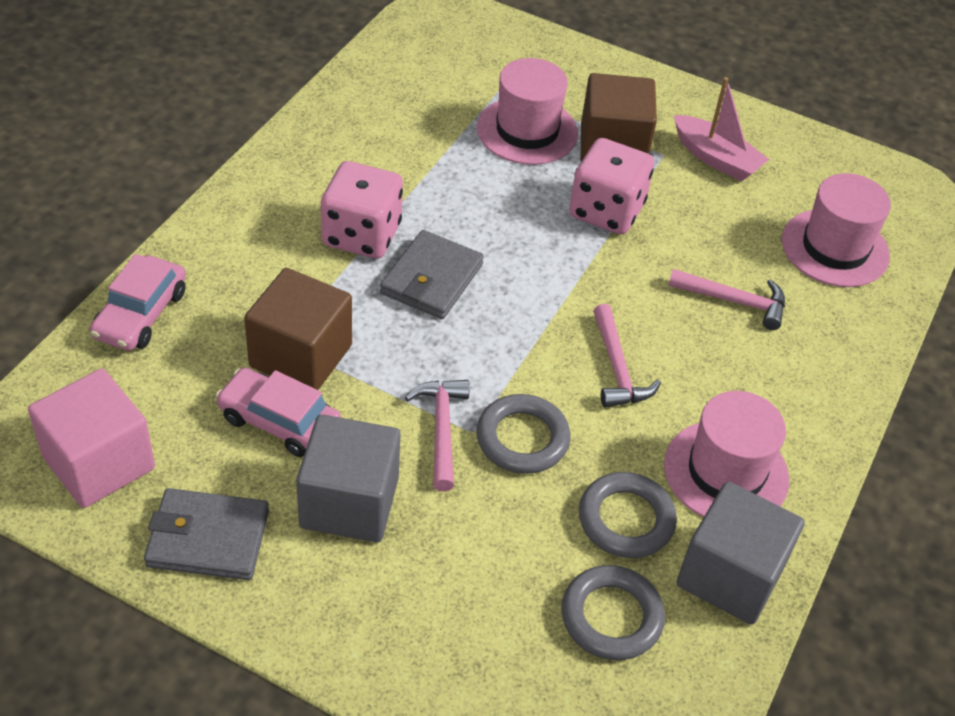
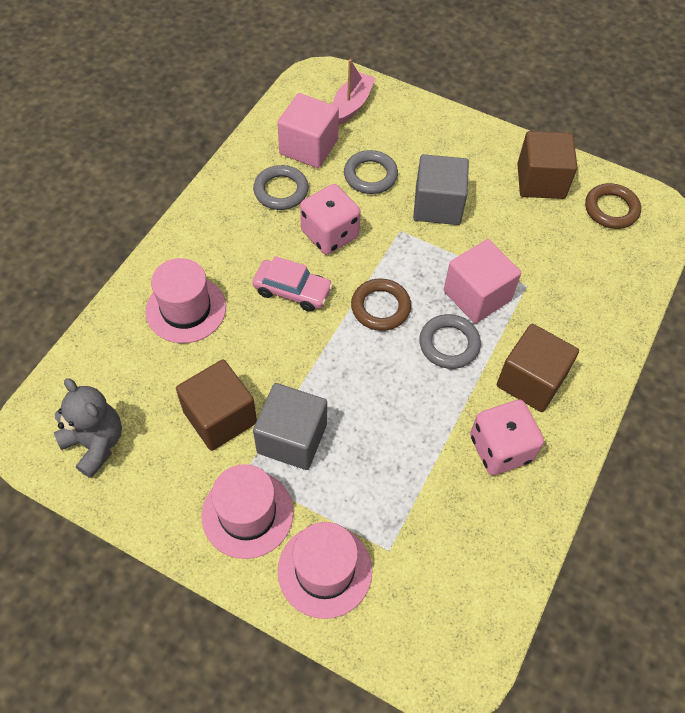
brown cube: 2 -> 3
brown ring: 0 -> 2
grey teddy bear: 0 -> 1
grey wallet: 2 -> 0
pink car: 2 -> 1
pink cube: 1 -> 2
pink hammer: 3 -> 0

